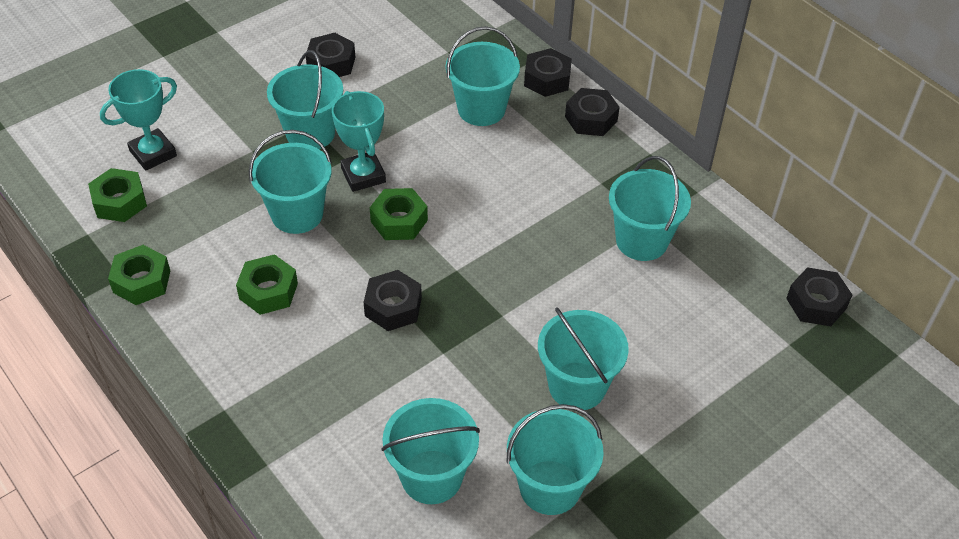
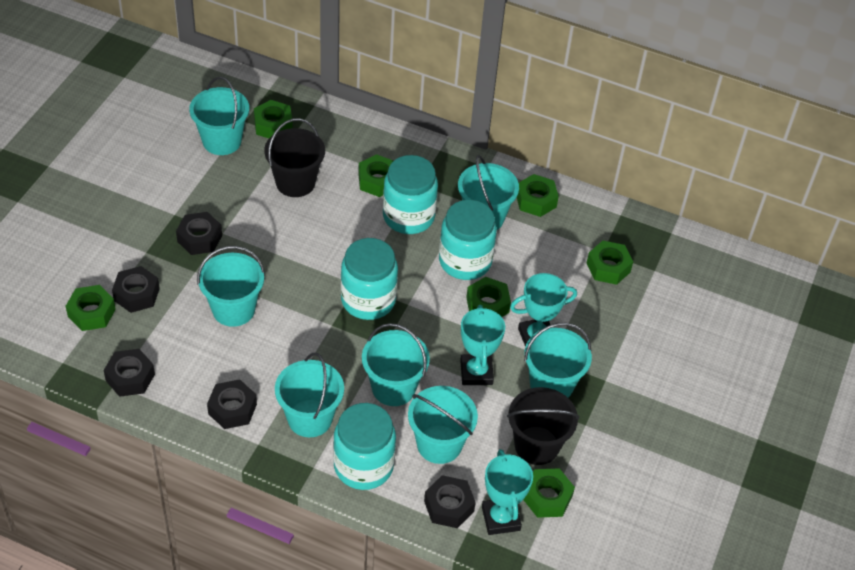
black bucket: 0 -> 2
green nut: 4 -> 7
turquoise jar: 0 -> 4
turquoise trophy: 2 -> 3

